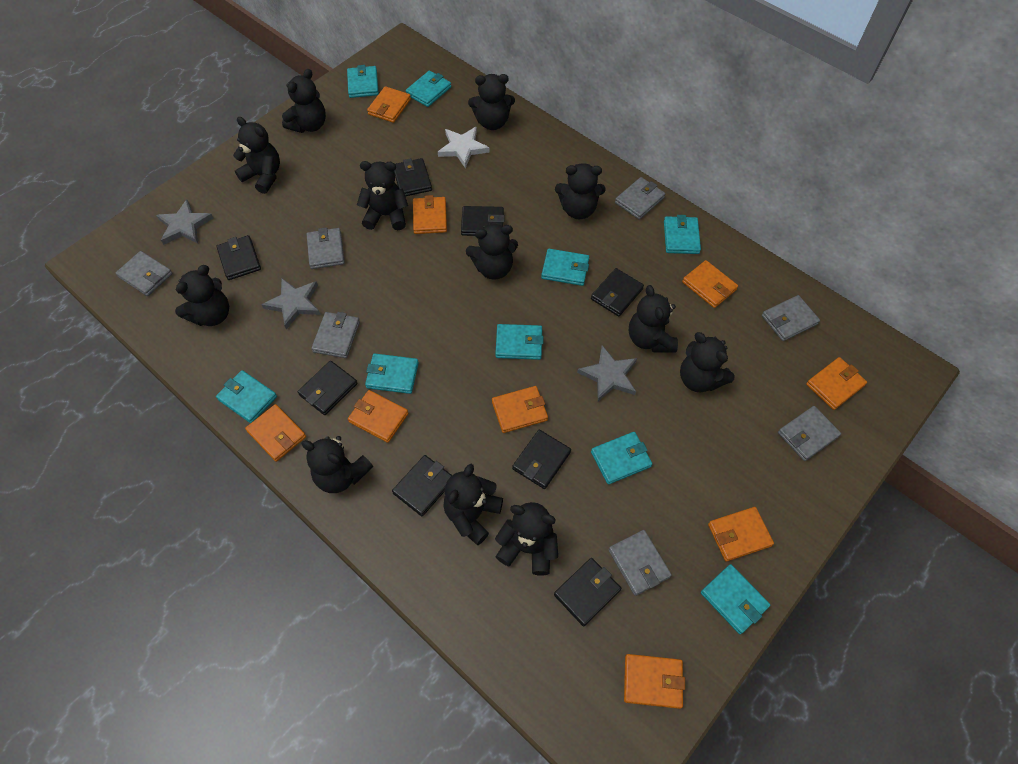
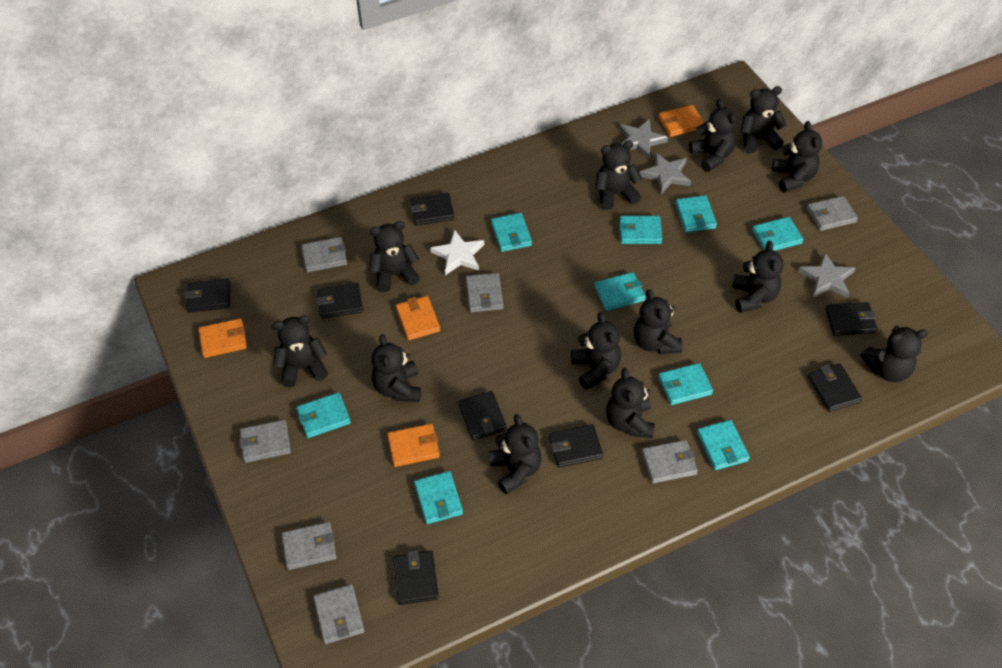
black teddy bear: 12 -> 13
orange wallet: 9 -> 4

